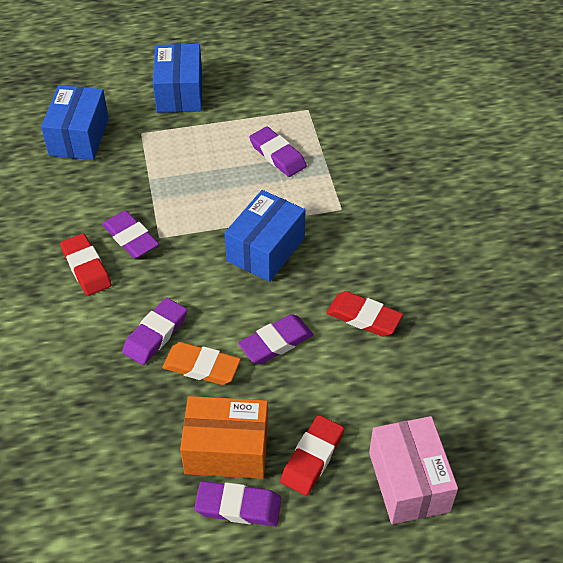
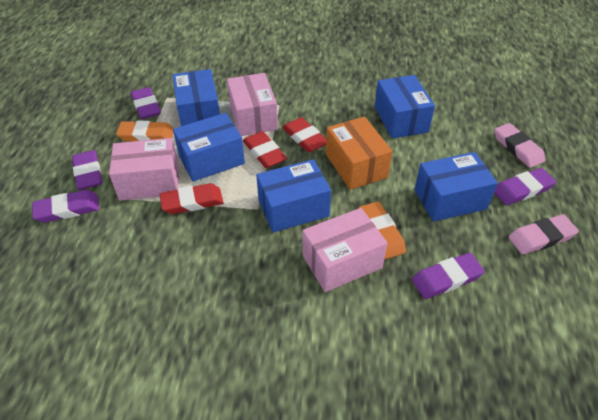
blue box: 3 -> 5
orange eraser: 1 -> 2
pink box: 1 -> 3
pink eraser: 0 -> 2

